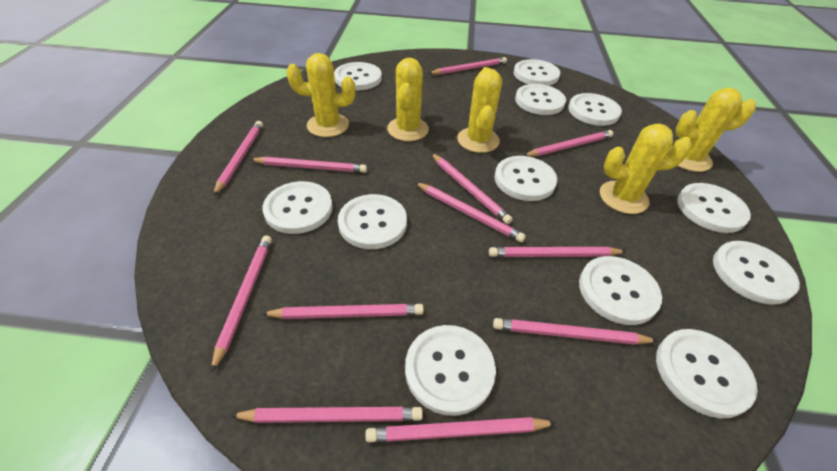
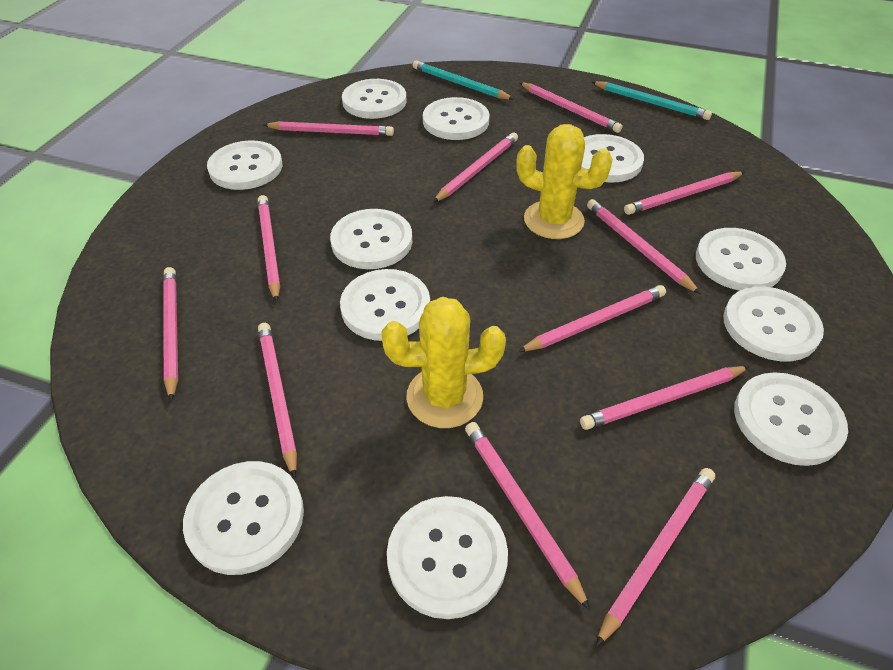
turquoise pencil: 0 -> 2
white button: 12 -> 11
yellow cactus: 5 -> 2

